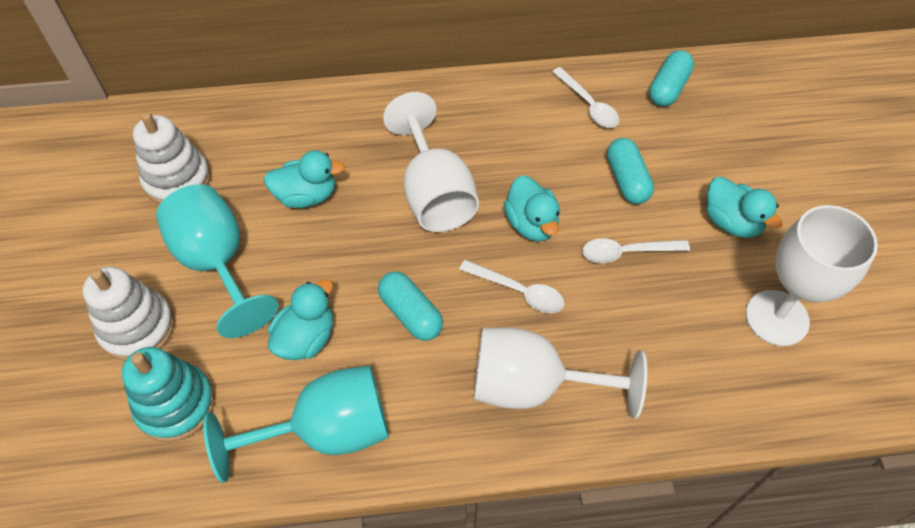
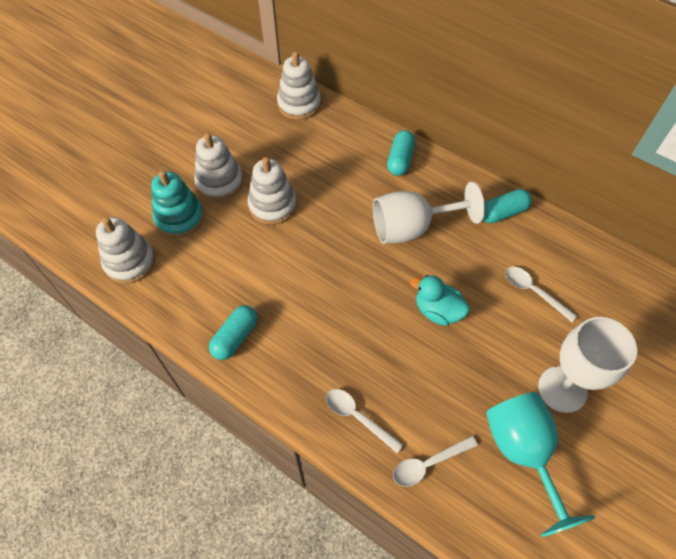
turquoise duck: 4 -> 1
turquoise goblet: 2 -> 1
white goblet: 3 -> 2
white stacking toy: 2 -> 4

